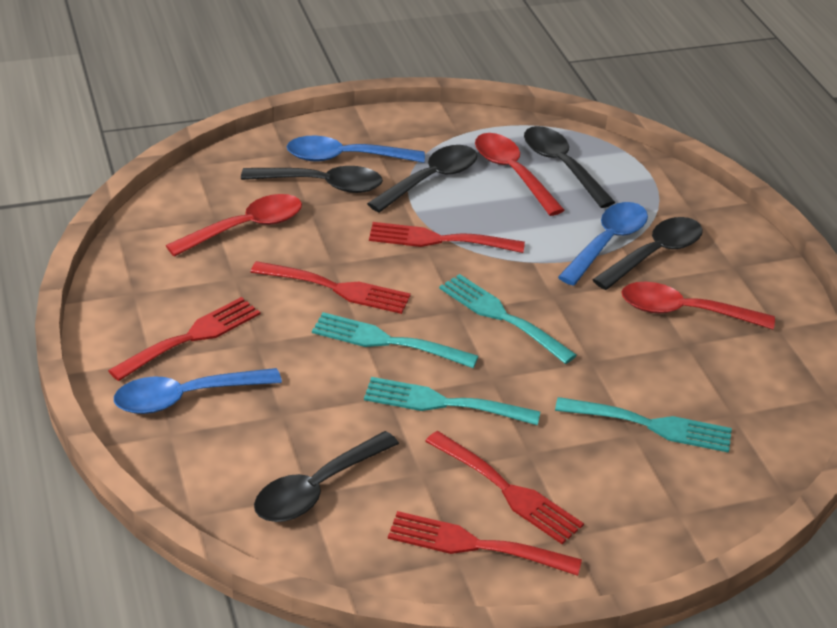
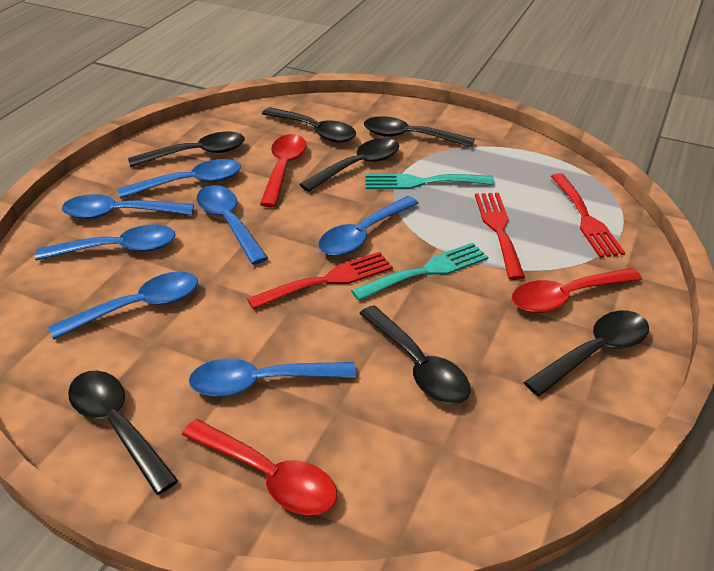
black spoon: 5 -> 7
blue spoon: 3 -> 7
red fork: 5 -> 3
turquoise fork: 4 -> 2

